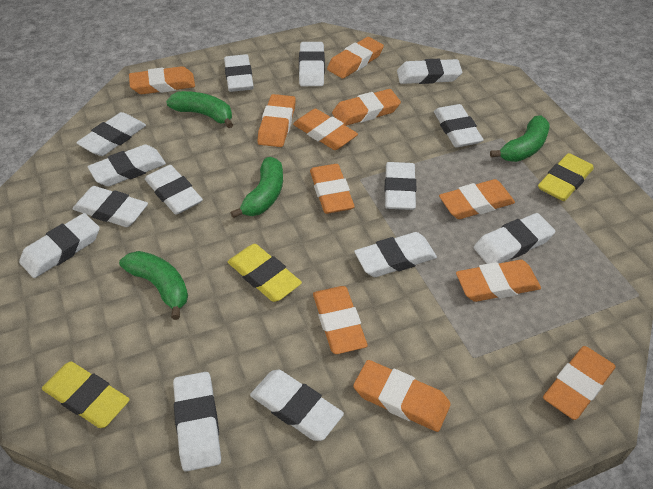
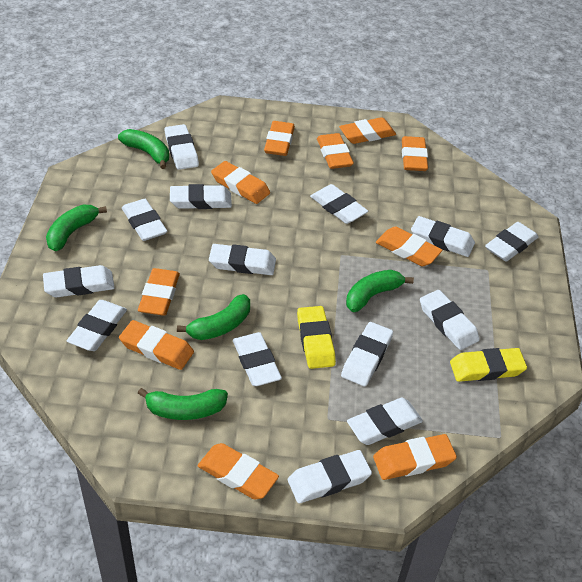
green banana: 4 -> 5
orange eraser: 11 -> 10
yellow eraser: 3 -> 2

